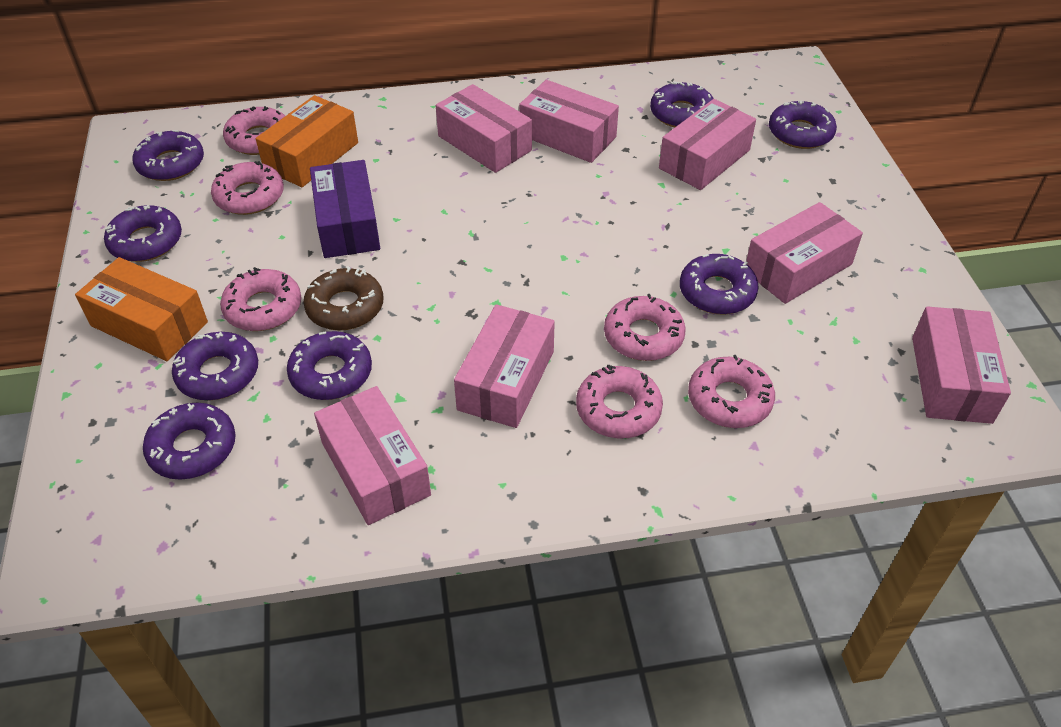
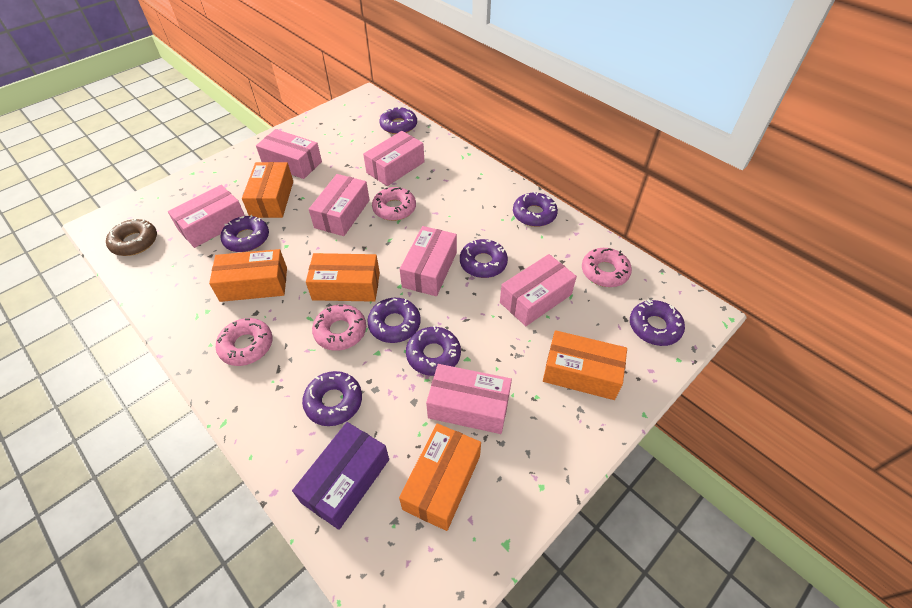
orange box: 2 -> 5
pink donut: 6 -> 4

